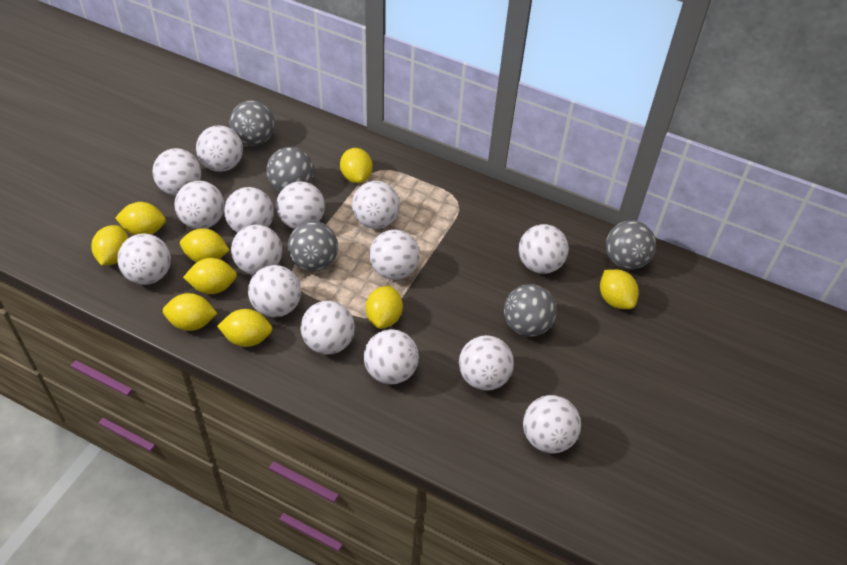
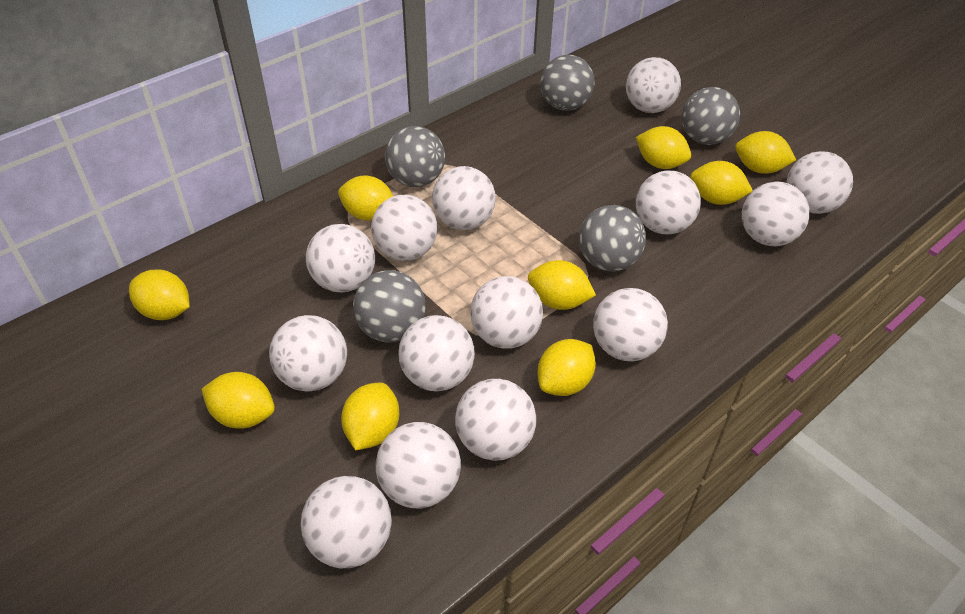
white ball: 15 -> 14

